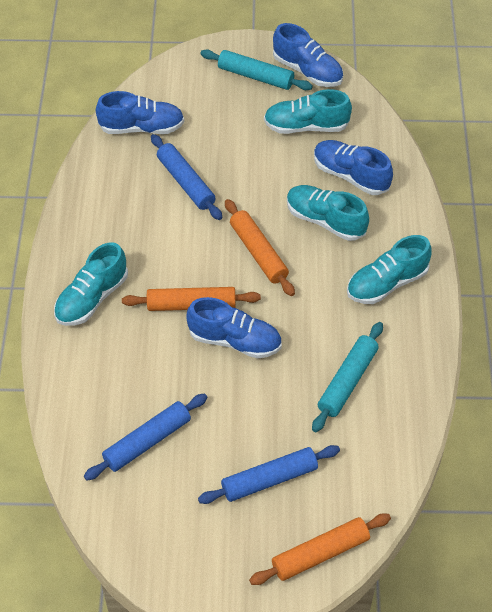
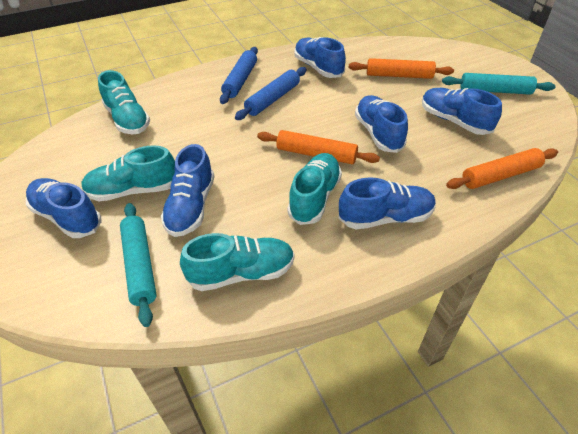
blue rolling pin: 3 -> 2
blue shoe: 4 -> 6

